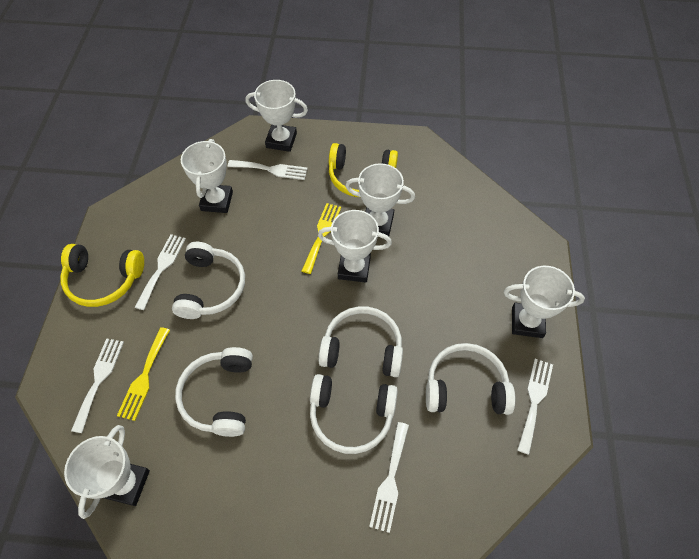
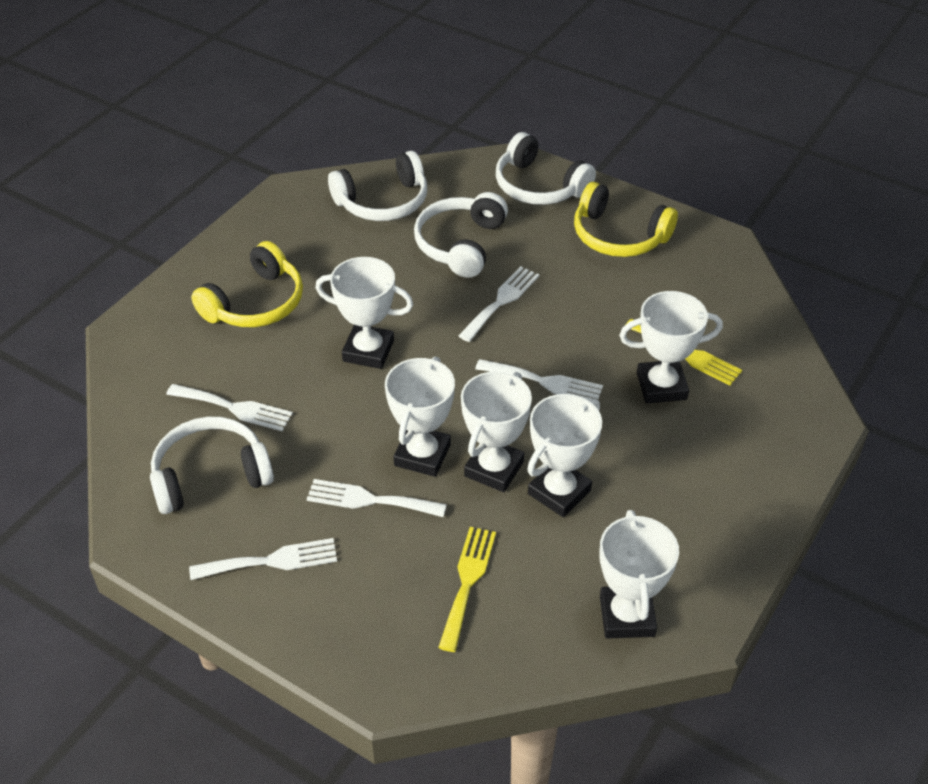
white headphones: 5 -> 4

